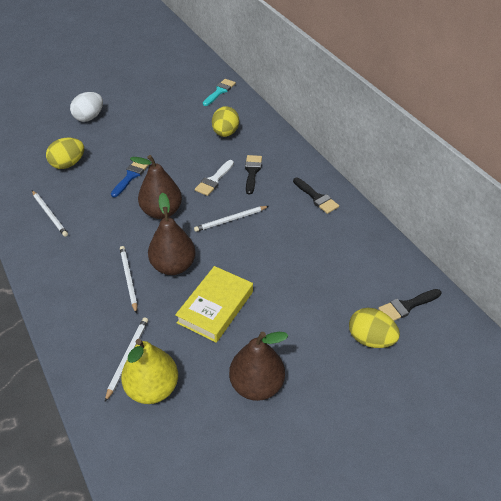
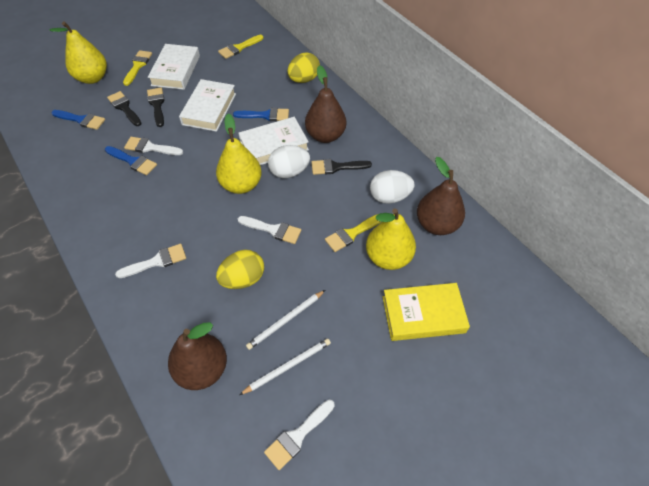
blue brush: 1 -> 3
turquoise brush: 1 -> 0
white book: 0 -> 3
white brush: 1 -> 4
white egg: 1 -> 2
white pencil: 4 -> 2
yellow brush: 0 -> 3
yellow egg: 3 -> 2
yellow pear: 1 -> 3

